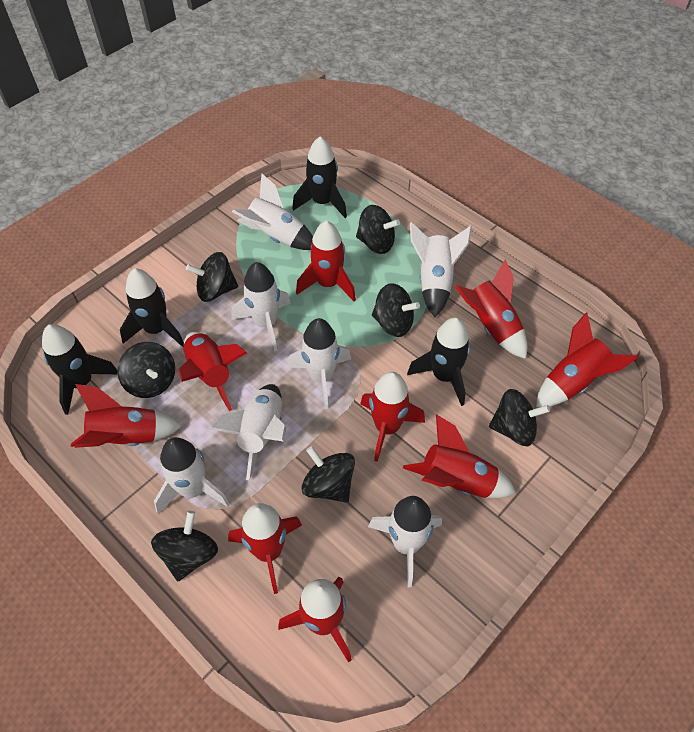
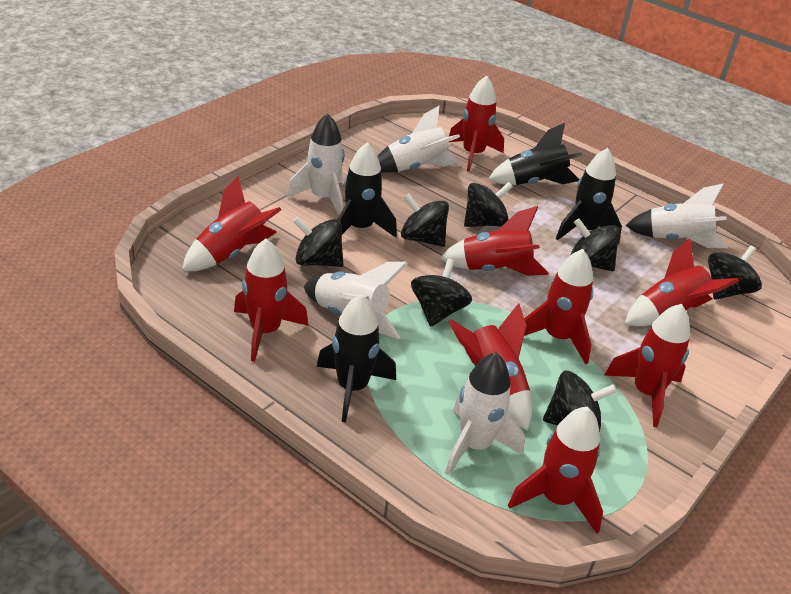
white rocket: 7 -> 5

